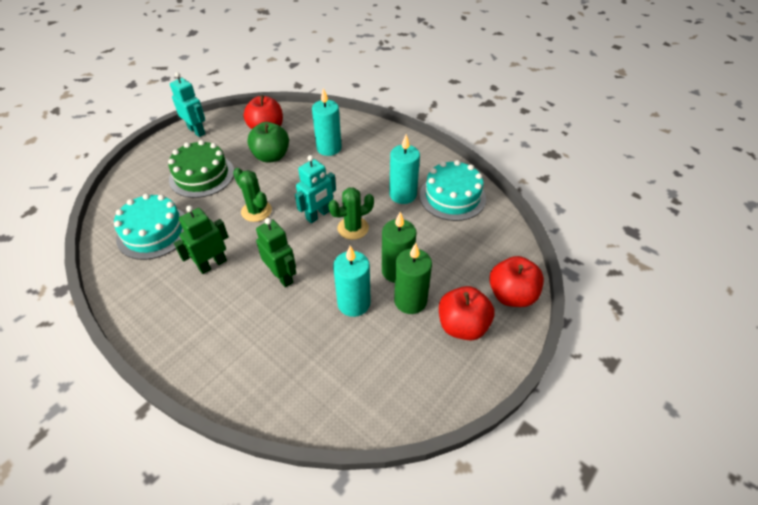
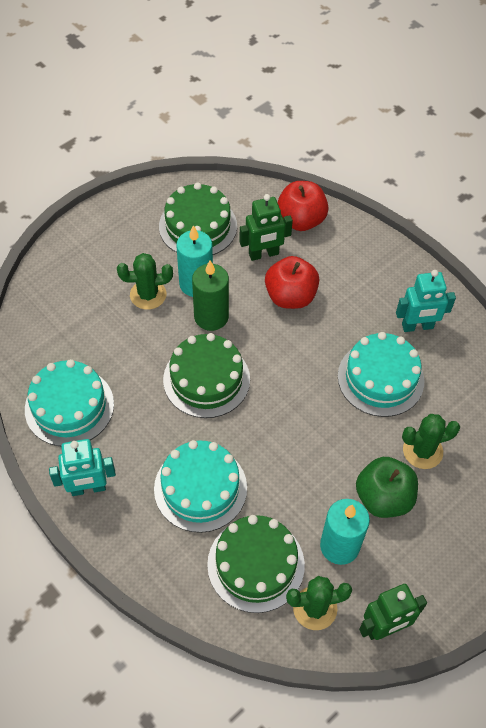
green cactus: 2 -> 3
green cake: 1 -> 3
green candle: 2 -> 1
red apple: 3 -> 2
turquoise cake: 2 -> 3
turquoise candle: 3 -> 2

